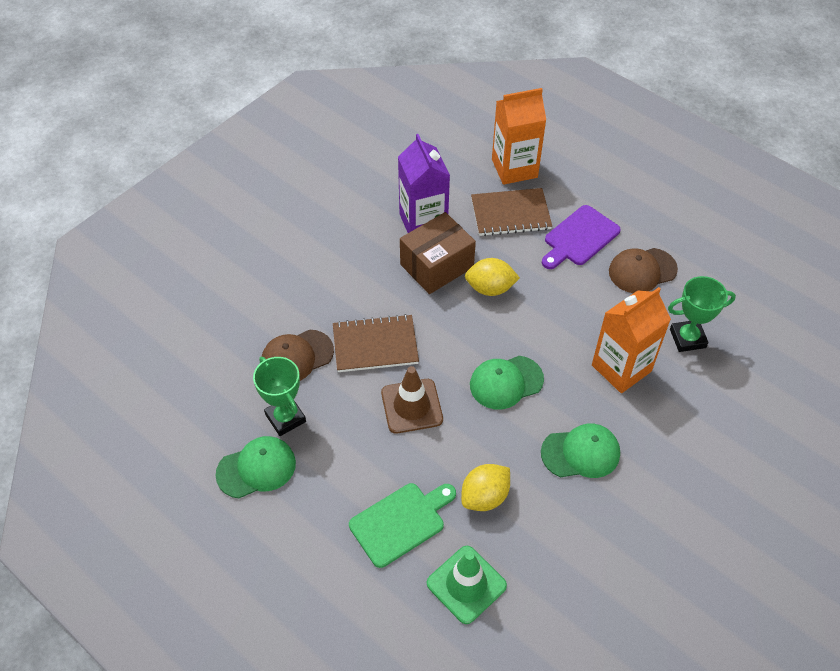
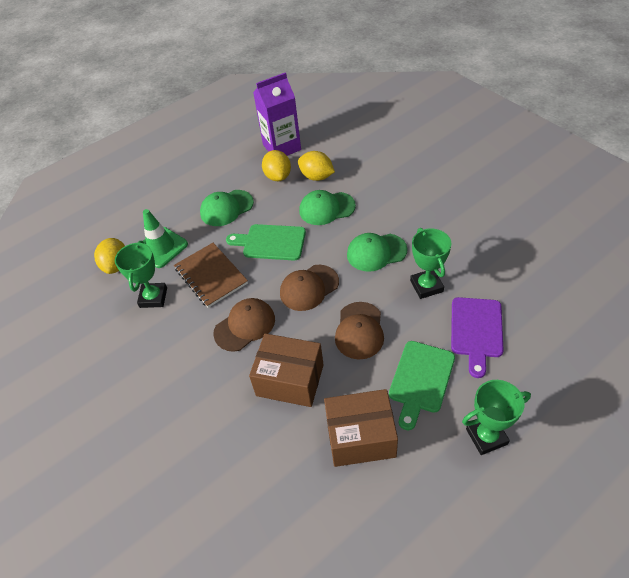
brown box: 1 -> 2
brown cap: 2 -> 3
brown notebook: 2 -> 1
brown traffic cone: 1 -> 0
green cutting board: 1 -> 2
green trophy: 2 -> 3
orange carton: 2 -> 0
yellow lemon: 2 -> 3

